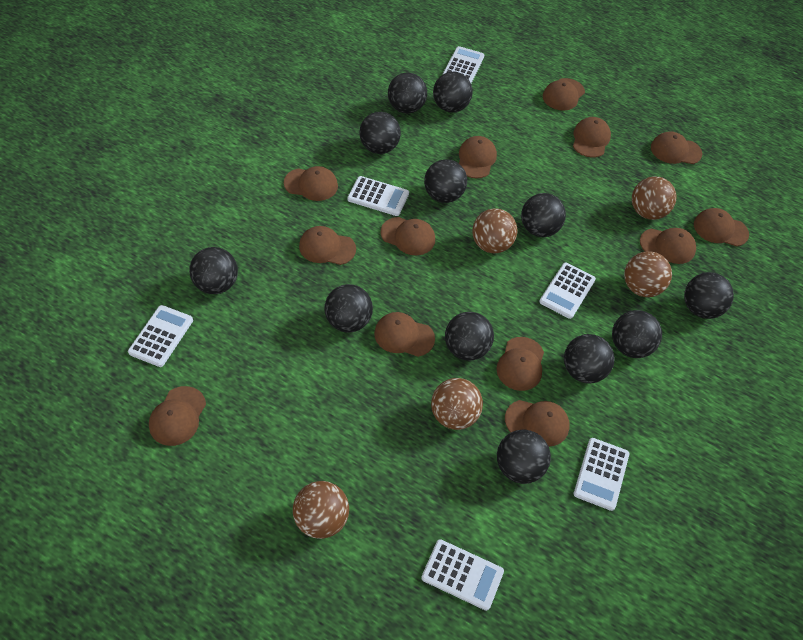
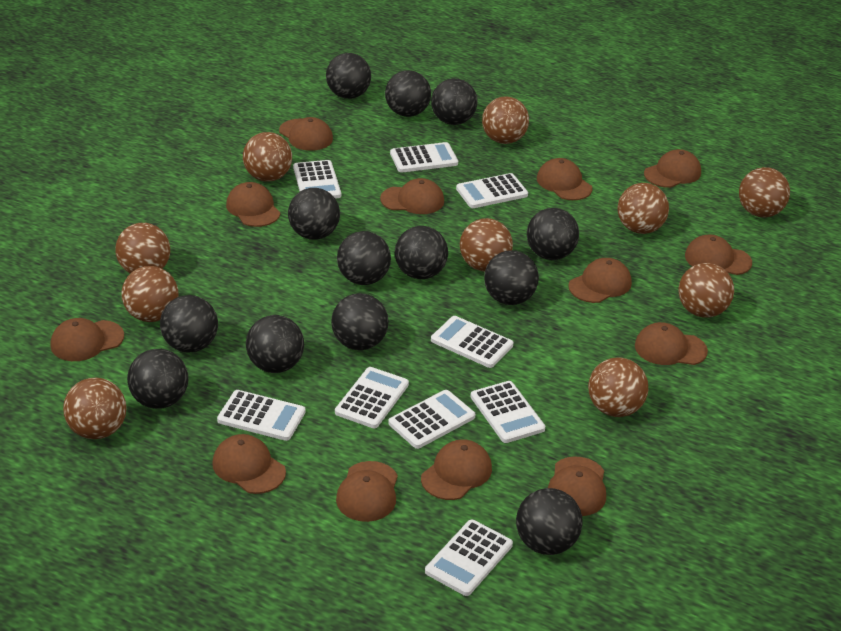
black ball: 12 -> 13
brown ball: 5 -> 10
white calculator: 6 -> 9

